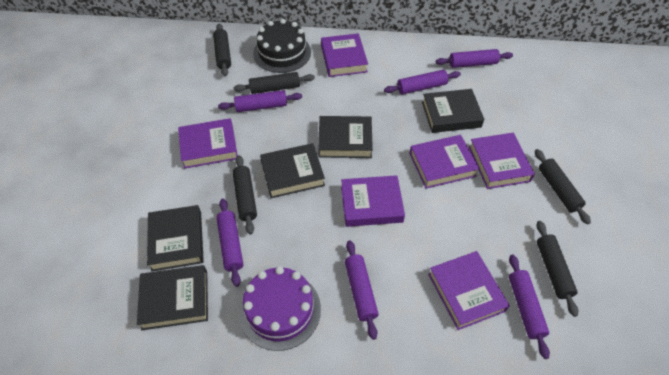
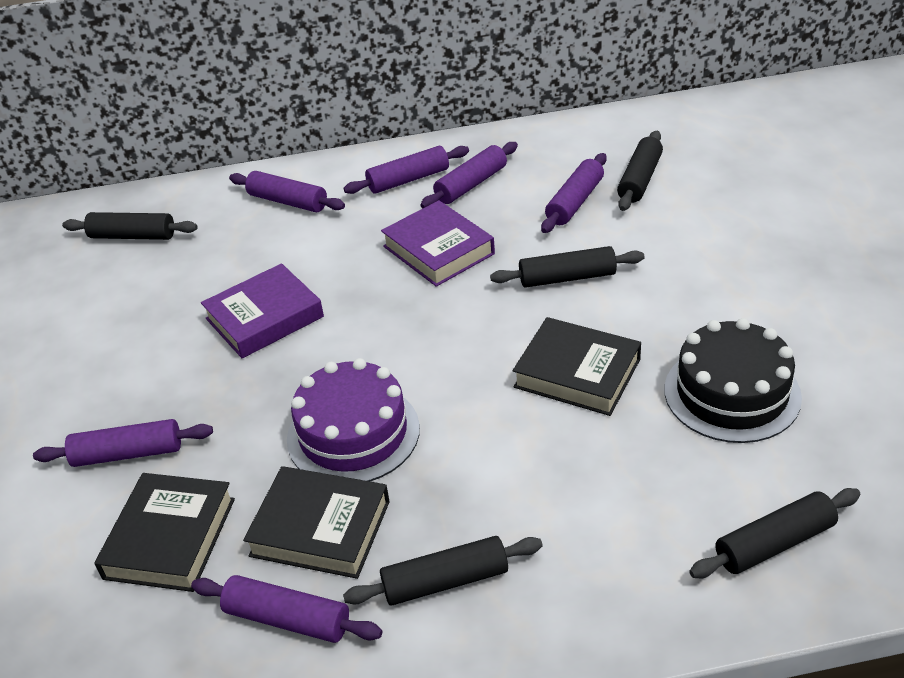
black book: 5 -> 3
purple book: 6 -> 2

